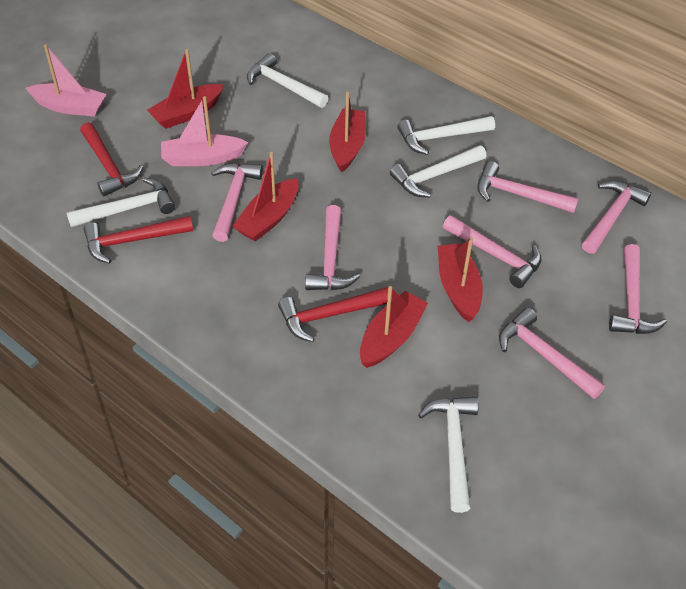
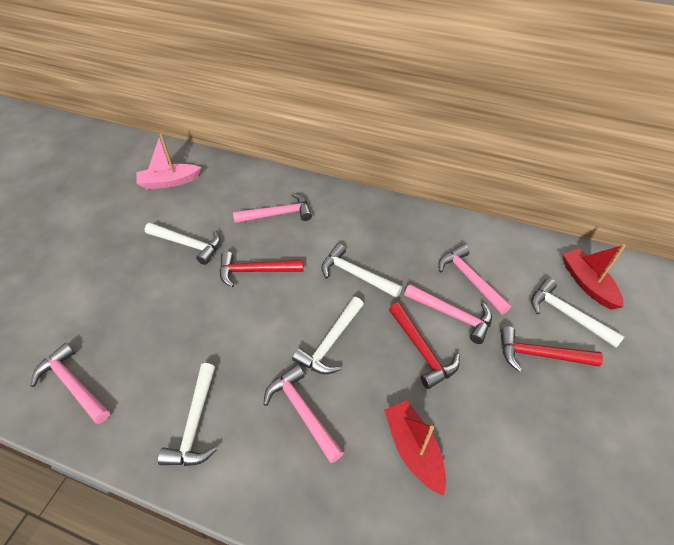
pink boat: 2 -> 1
pink hammer: 7 -> 5
red boat: 5 -> 2

